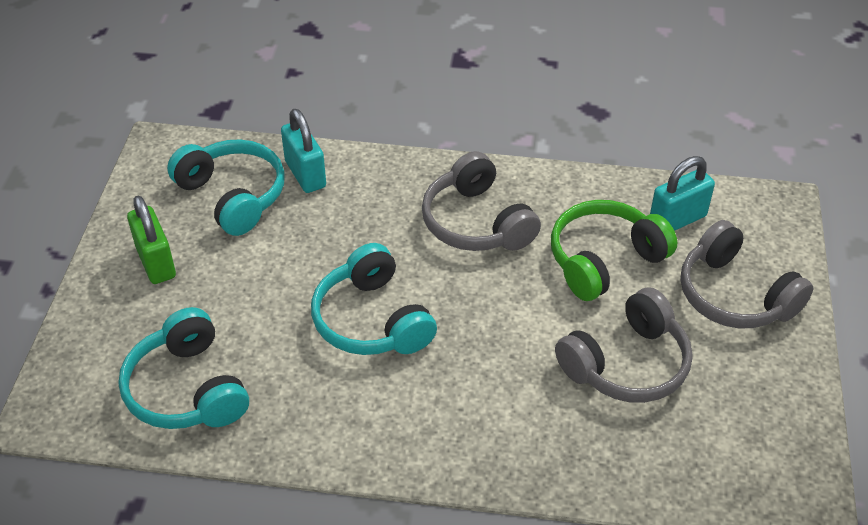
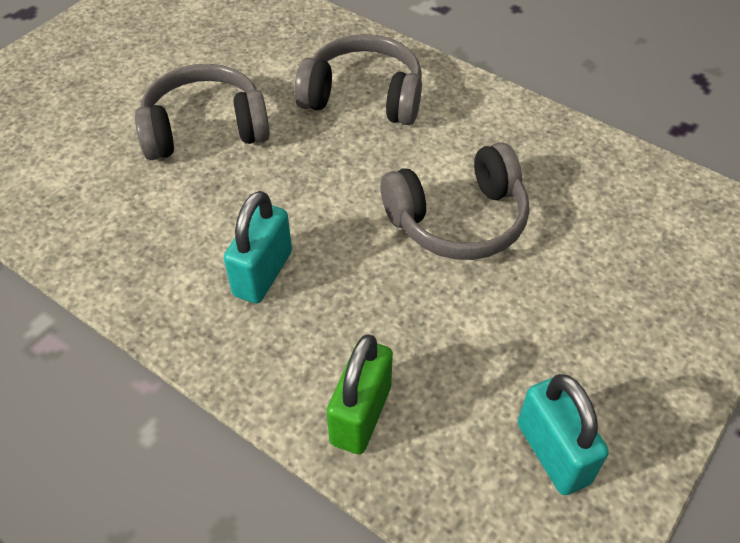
green headphones: 1 -> 0
turquoise headphones: 3 -> 0

